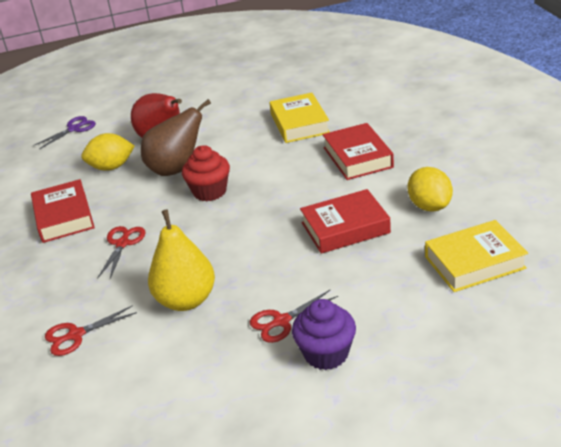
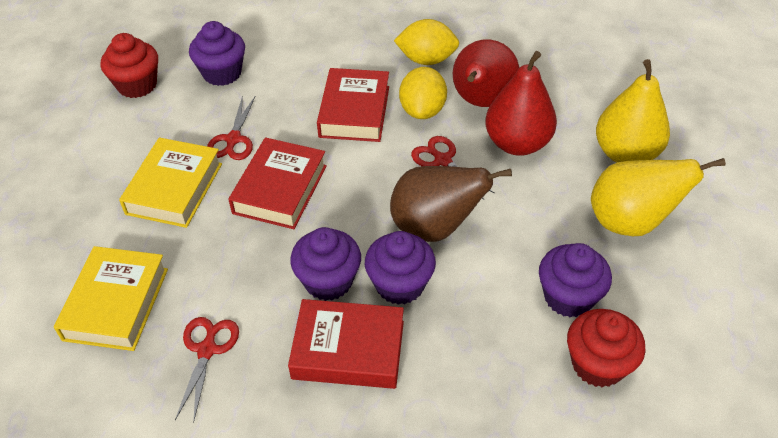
purple cupcake: 1 -> 4
purple scissors: 1 -> 0
red cupcake: 1 -> 2
red pear: 1 -> 2
yellow pear: 1 -> 2

